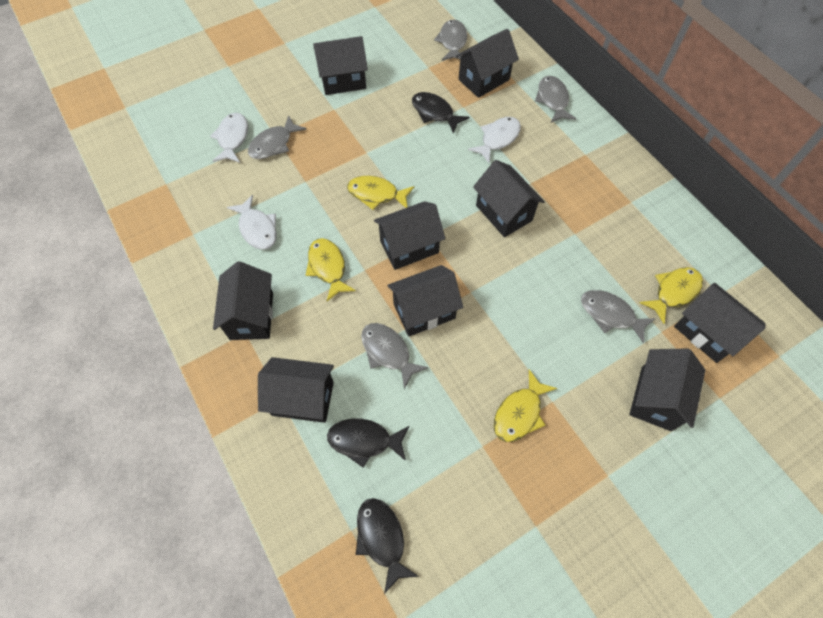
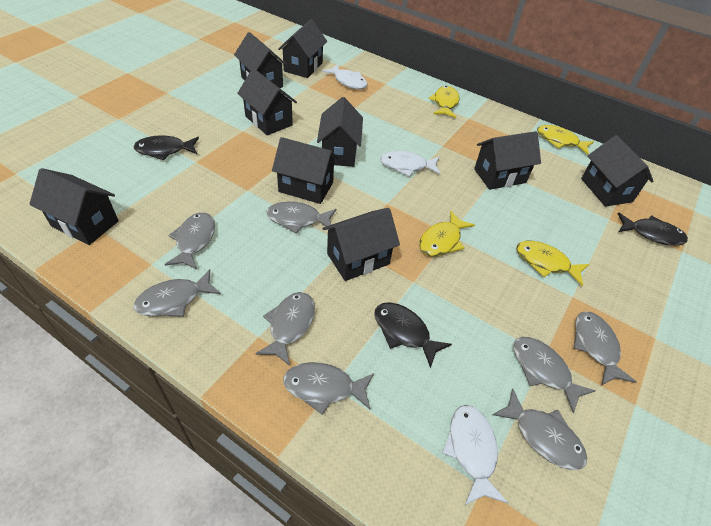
grey fish: 5 -> 8

